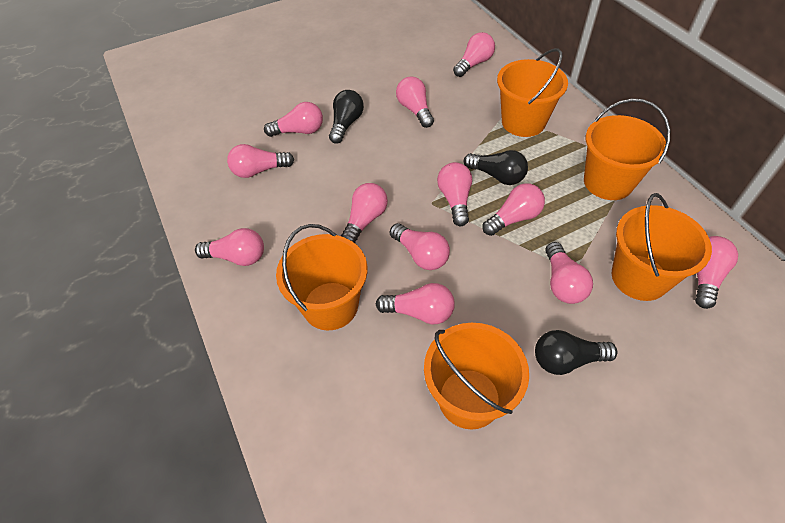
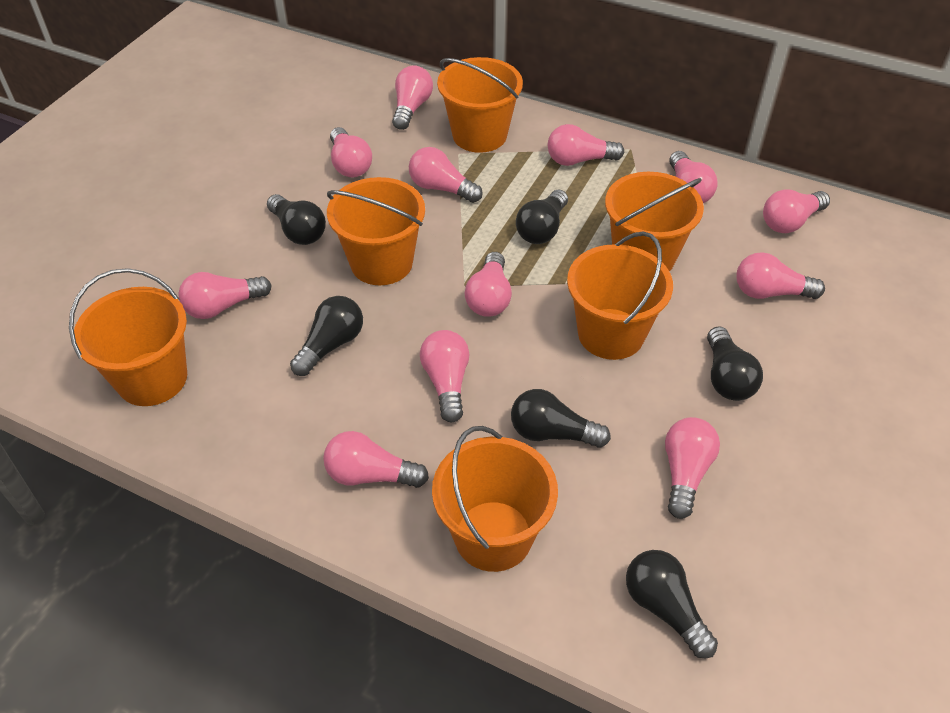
black light bulb: 3 -> 6
orange bucket: 5 -> 6

